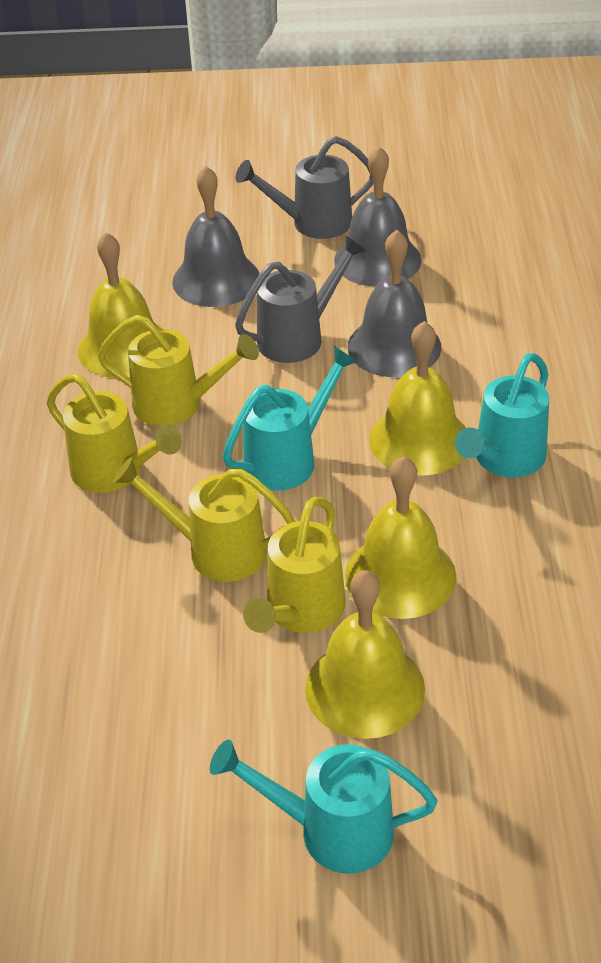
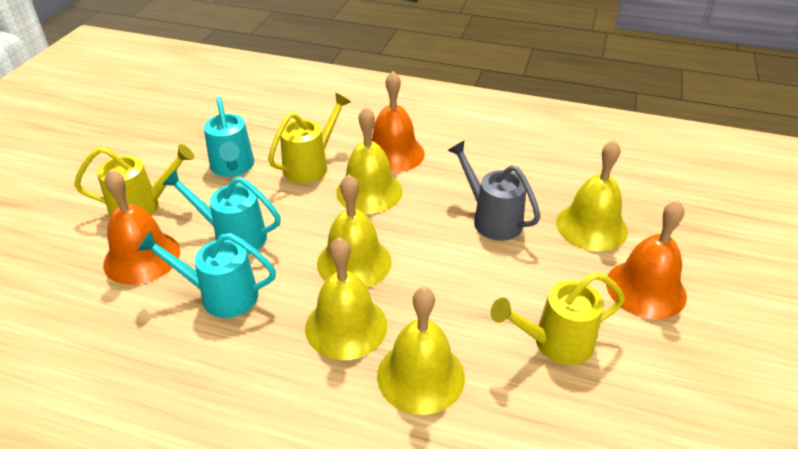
grey bell: 3 -> 0
grey watering can: 2 -> 1
orange bell: 0 -> 3
yellow bell: 4 -> 5
yellow watering can: 4 -> 3

